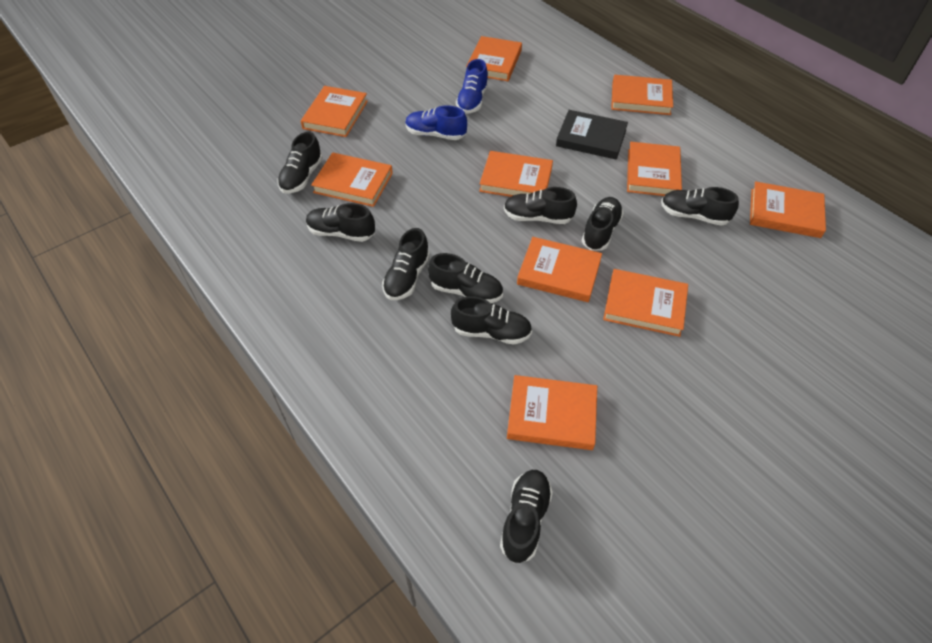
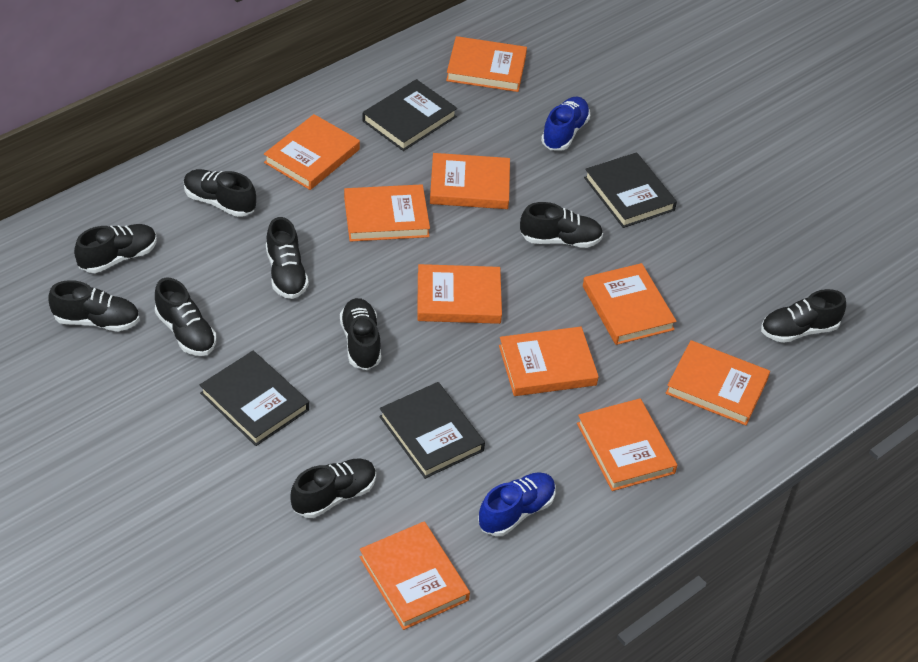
black book: 1 -> 4

